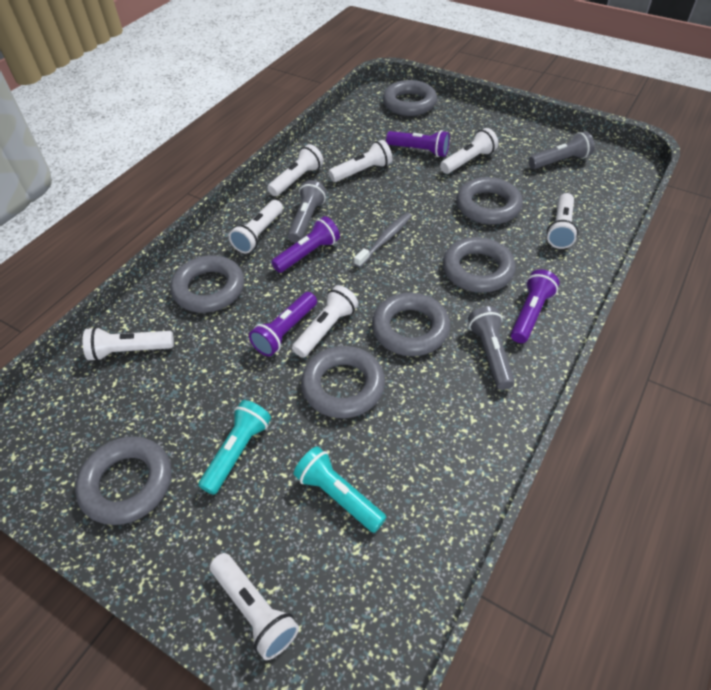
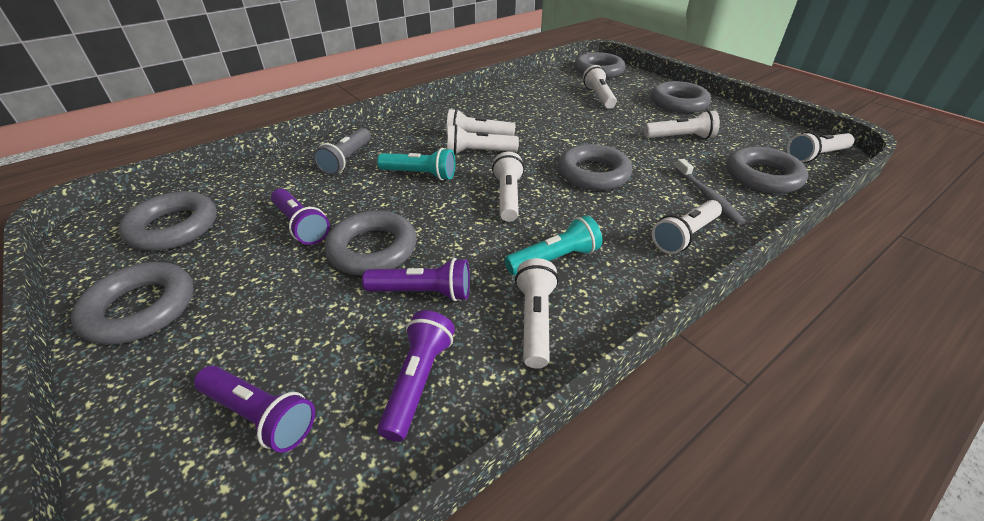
grey flashlight: 3 -> 1

